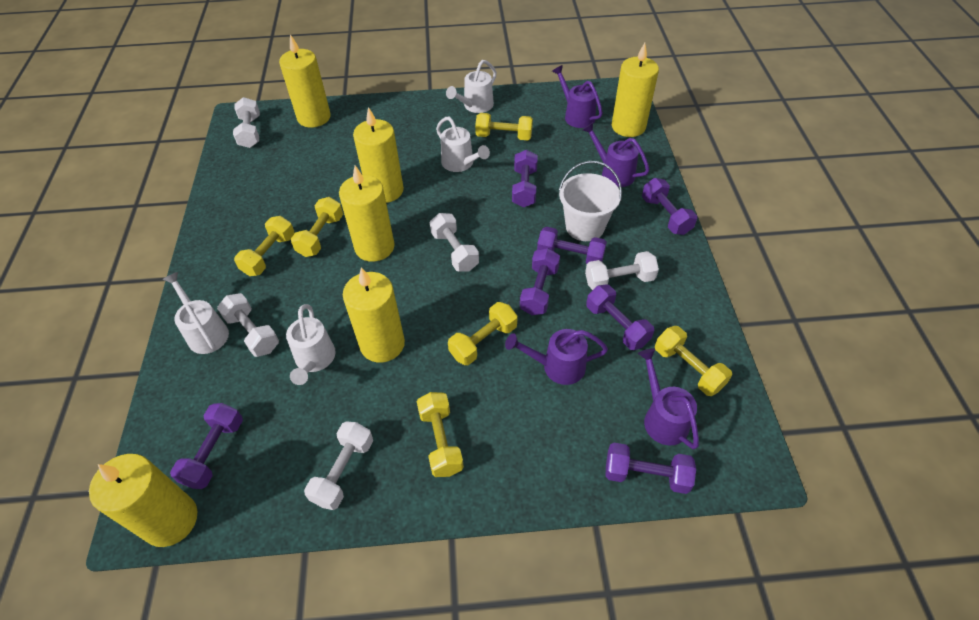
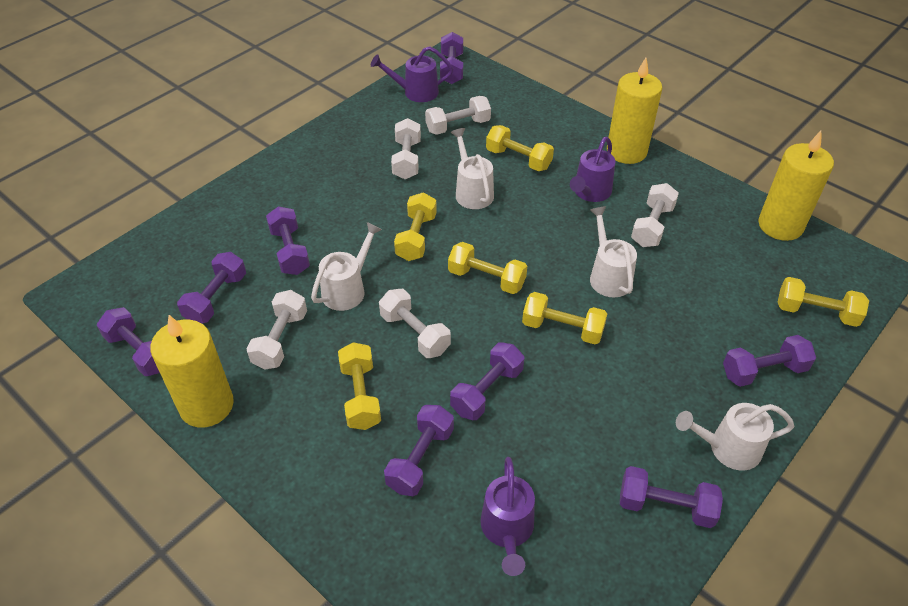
purple dumbbell: 7 -> 8
purple watering can: 4 -> 3
white bucket: 1 -> 0
yellow candle: 6 -> 3

